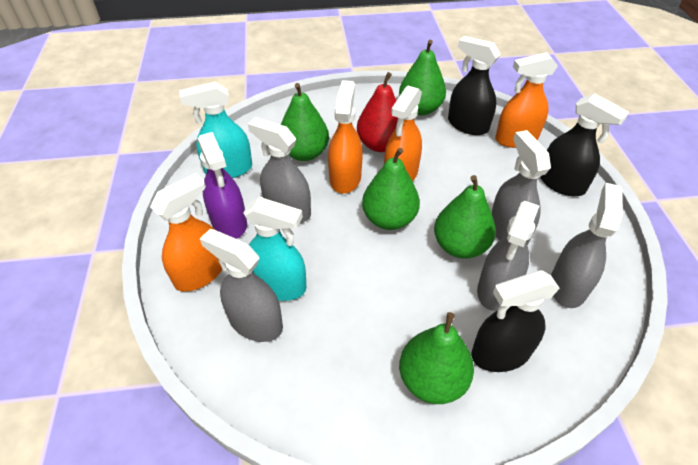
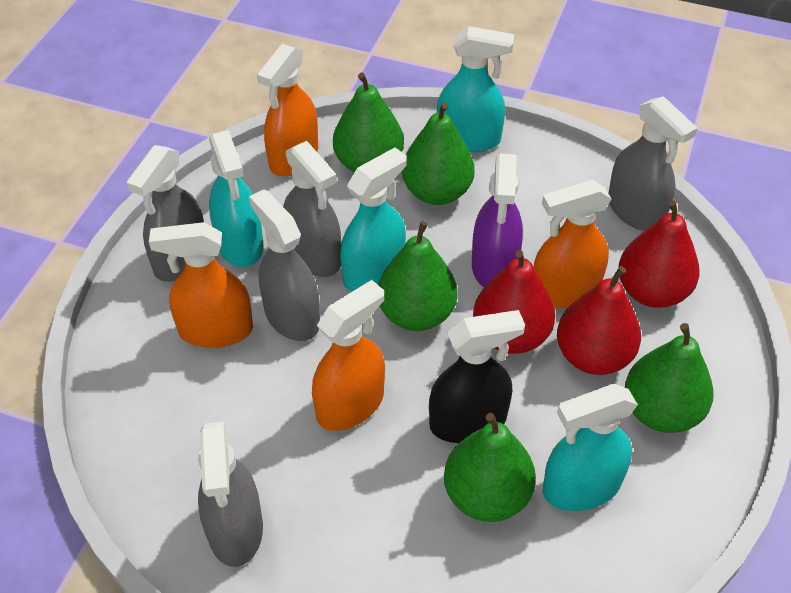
black spray bottle: 3 -> 1
red pear: 1 -> 3
turquoise spray bottle: 2 -> 4

